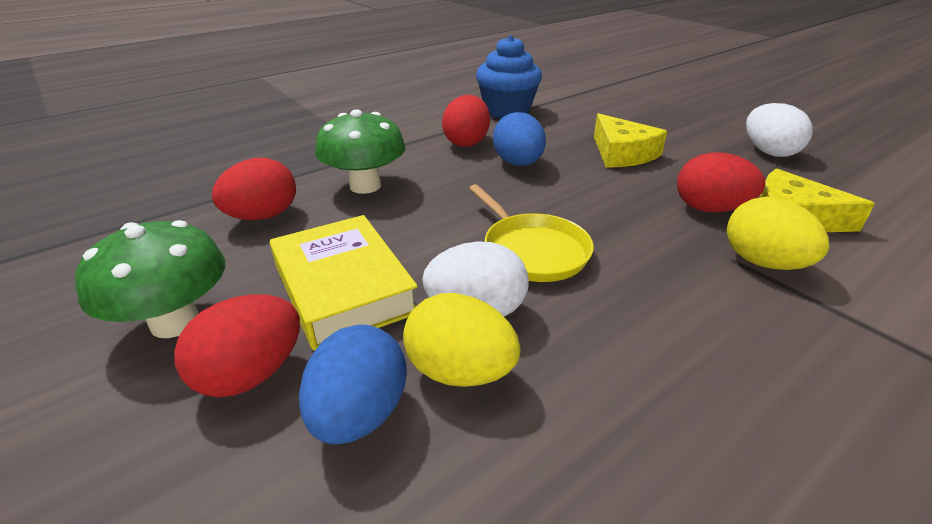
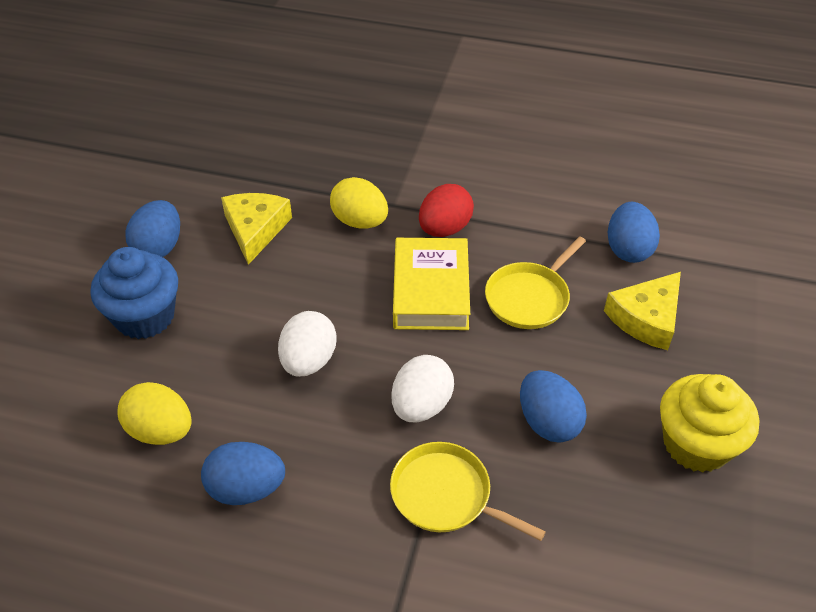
blue egg: 2 -> 4
green mushroom: 2 -> 0
red egg: 4 -> 1
yellow cupcake: 0 -> 1
yellow pan: 1 -> 2

